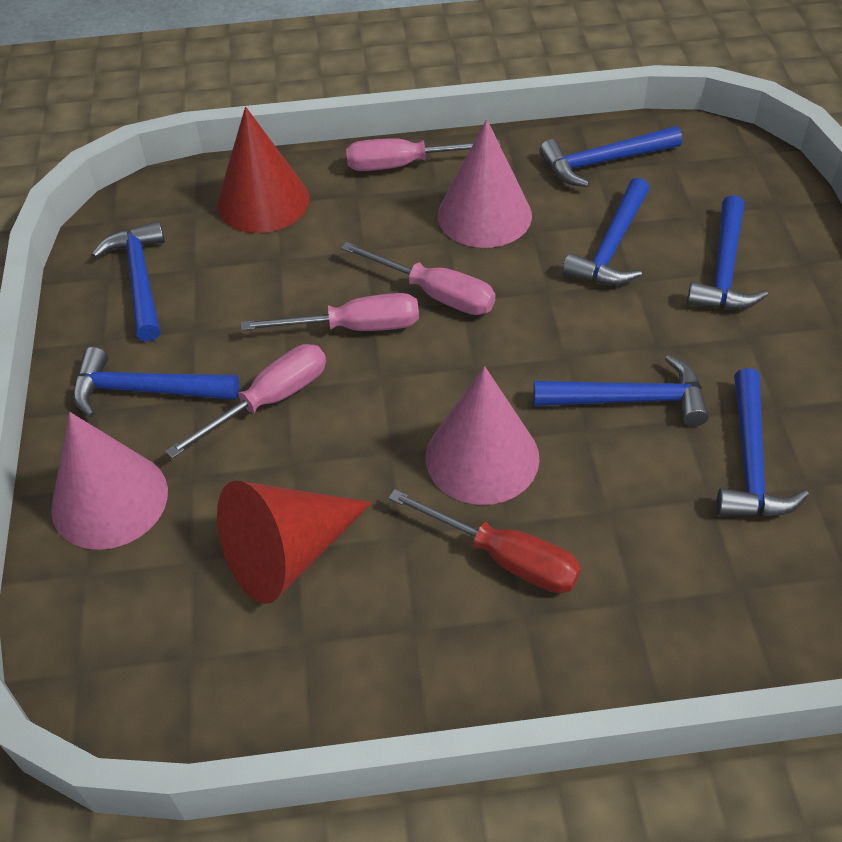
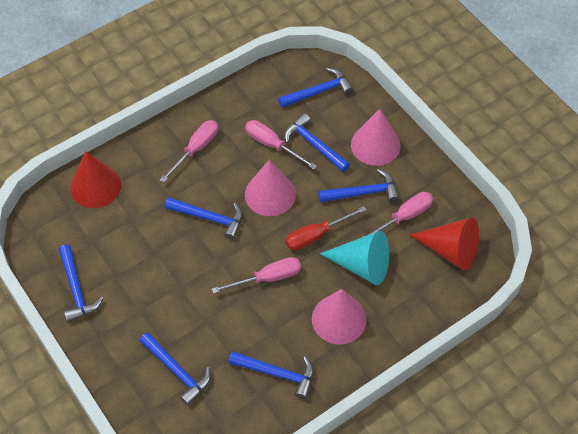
turquoise cone: 0 -> 1

